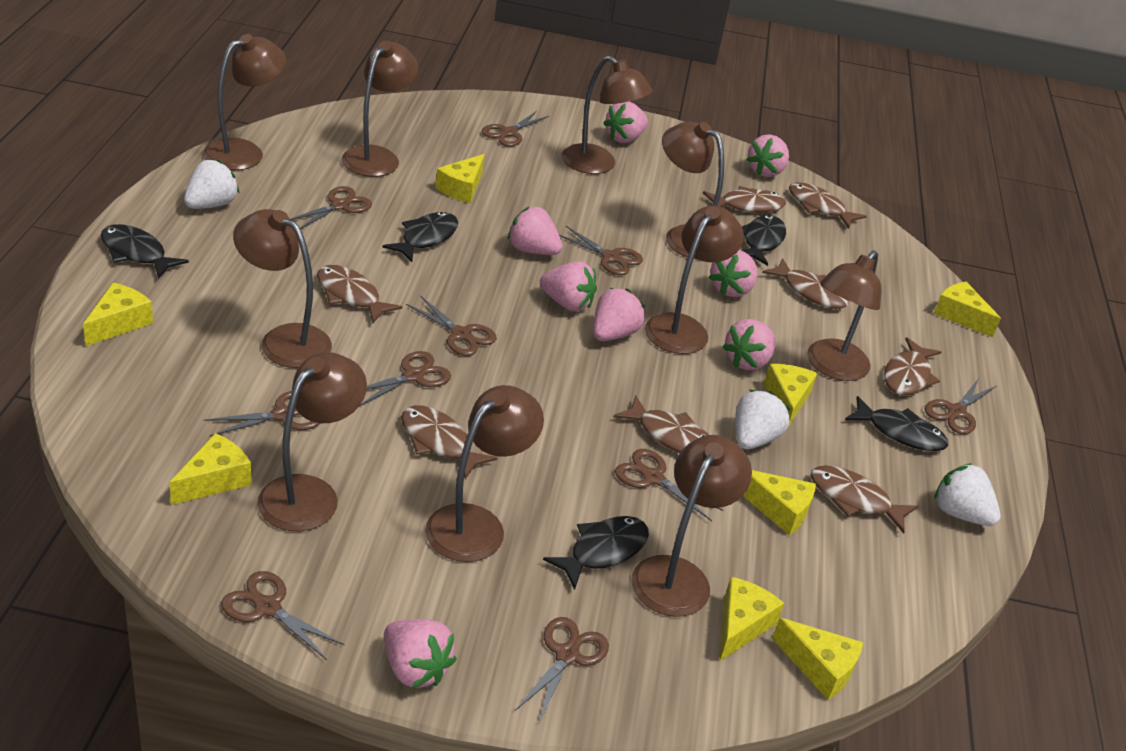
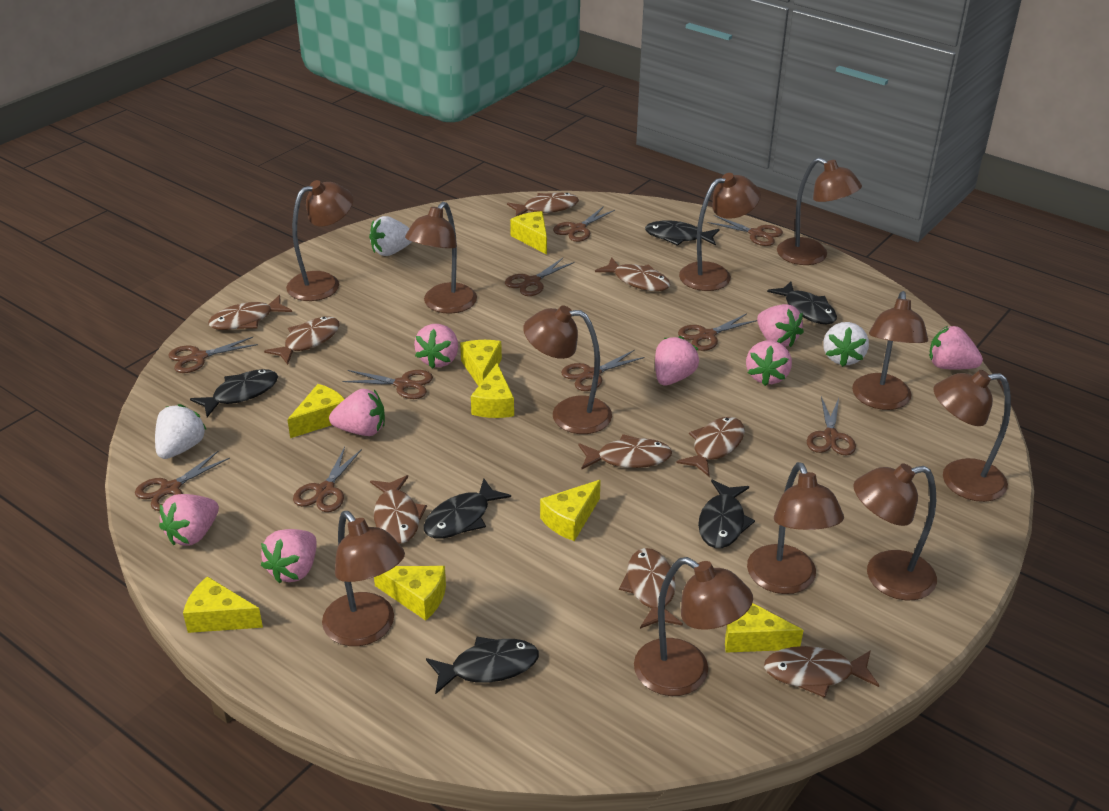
black fish: 5 -> 6
brown fish: 8 -> 9
brown lamp: 10 -> 11

